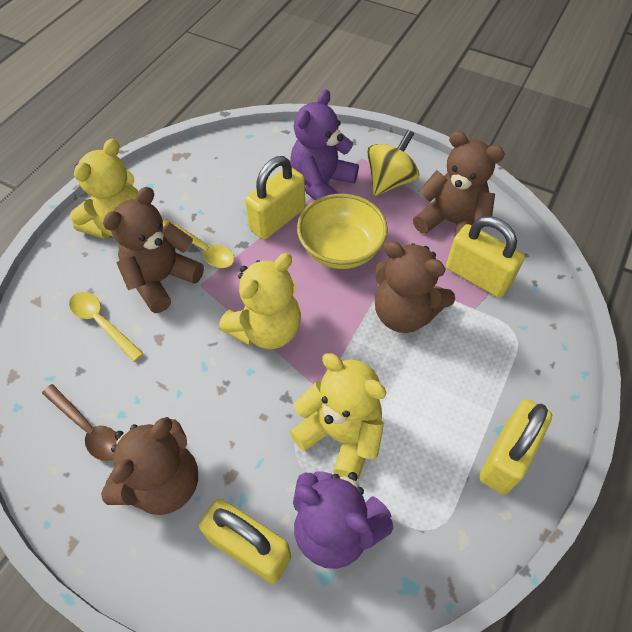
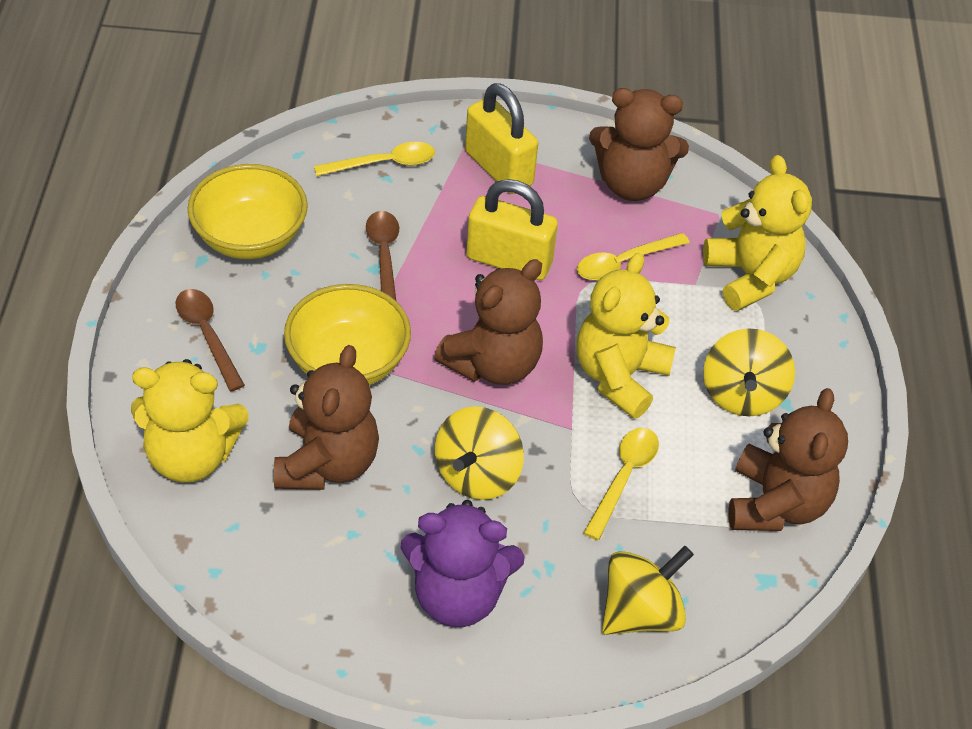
brown spoon: 1 -> 2
purple teddy bear: 2 -> 1
yellow bowl: 1 -> 2
yellow padlock: 4 -> 2
yellow spinning top: 1 -> 3
yellow spoon: 2 -> 3

